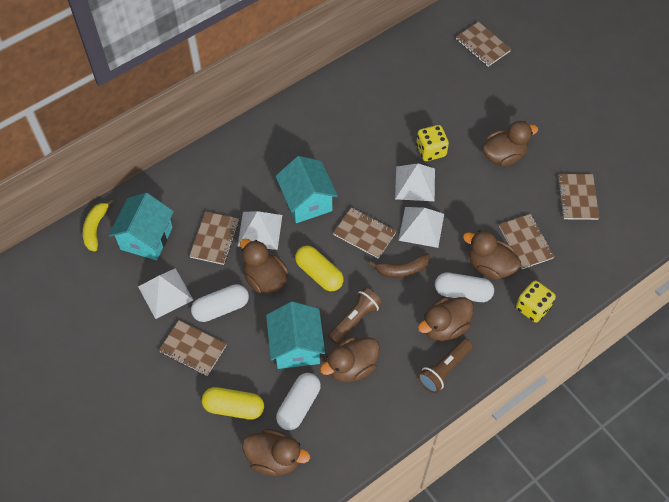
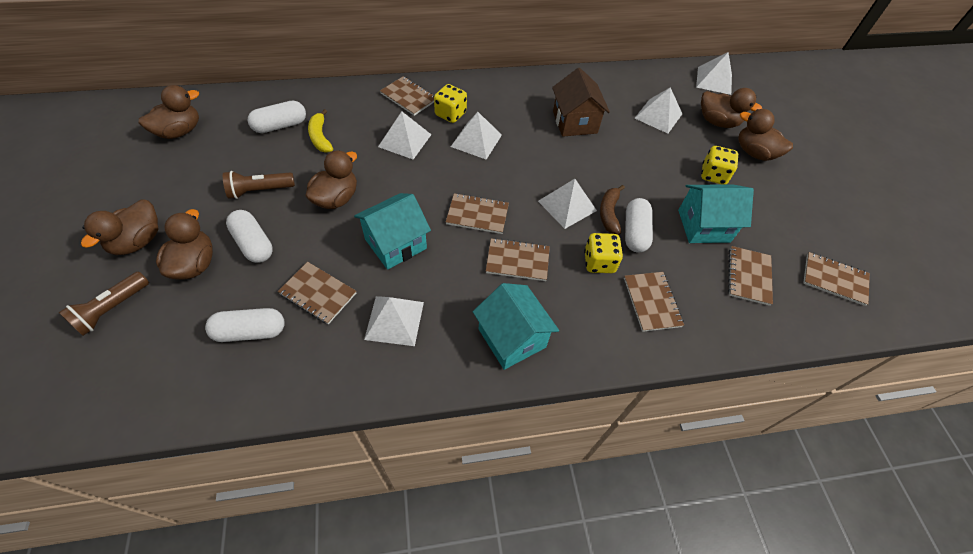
brown house: 0 -> 1
brown notebook: 6 -> 7
white capsule: 3 -> 4
white pyramid: 4 -> 6
yellow capsule: 2 -> 0
yellow dice: 2 -> 3

